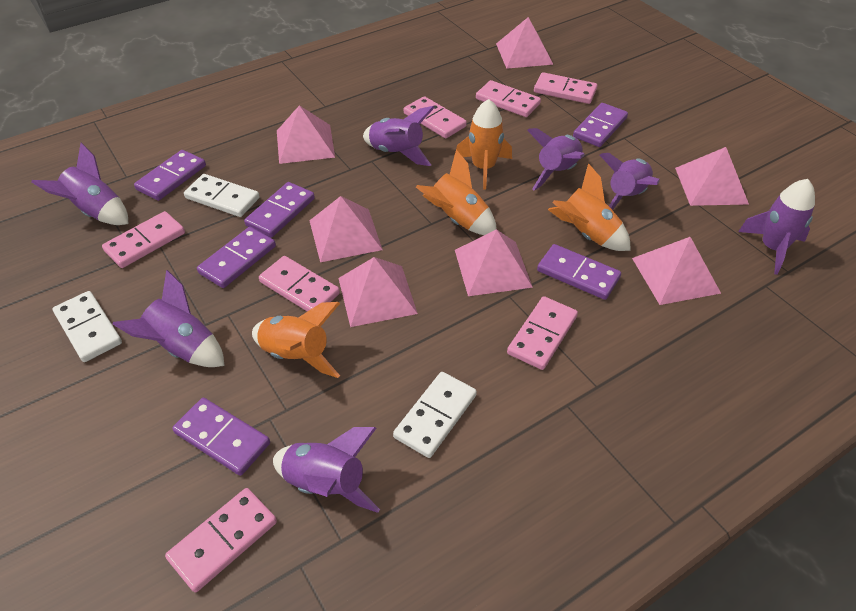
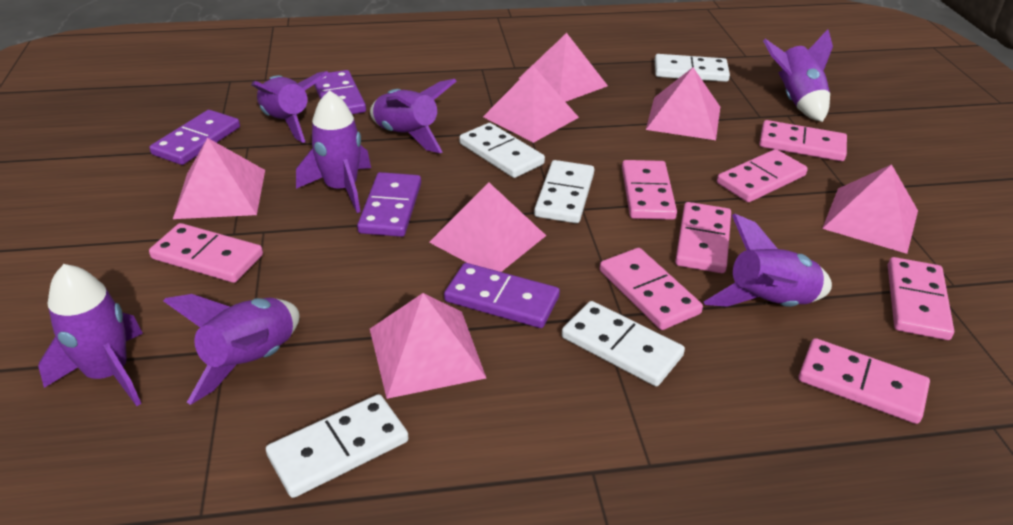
orange rocket: 4 -> 0
pink domino: 7 -> 8
purple domino: 6 -> 4
white domino: 3 -> 5

